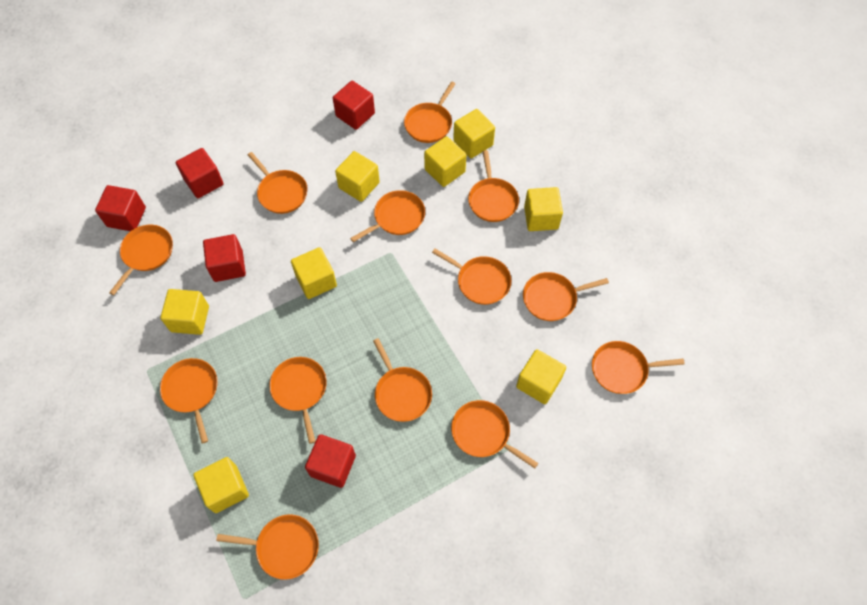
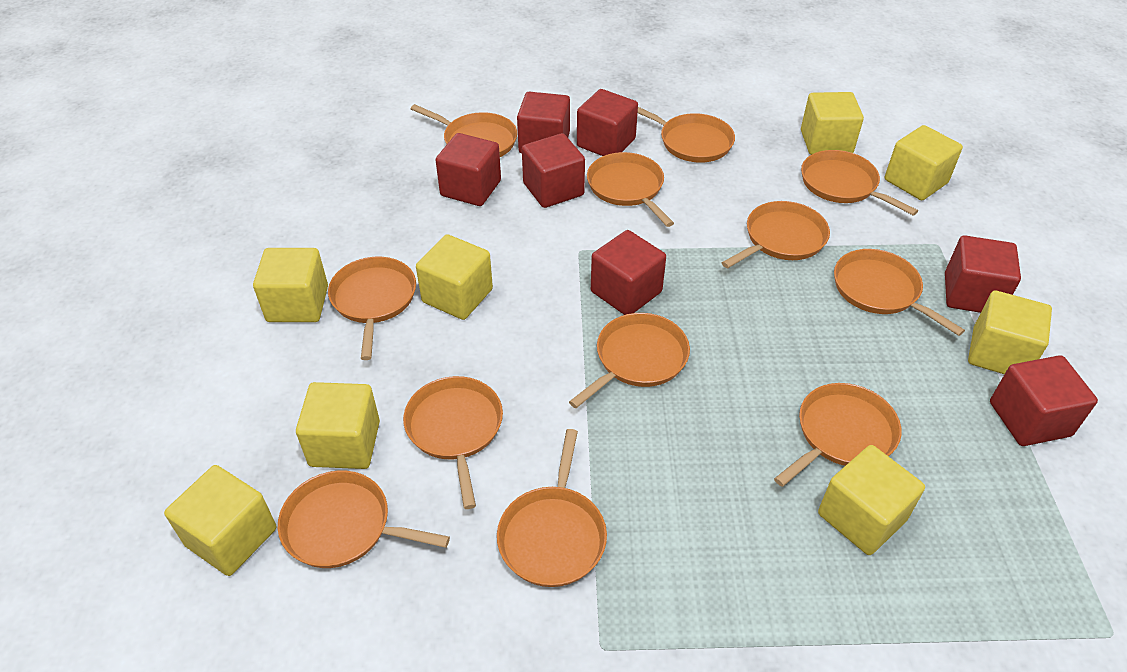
orange pan: 13 -> 12
red cube: 5 -> 7

